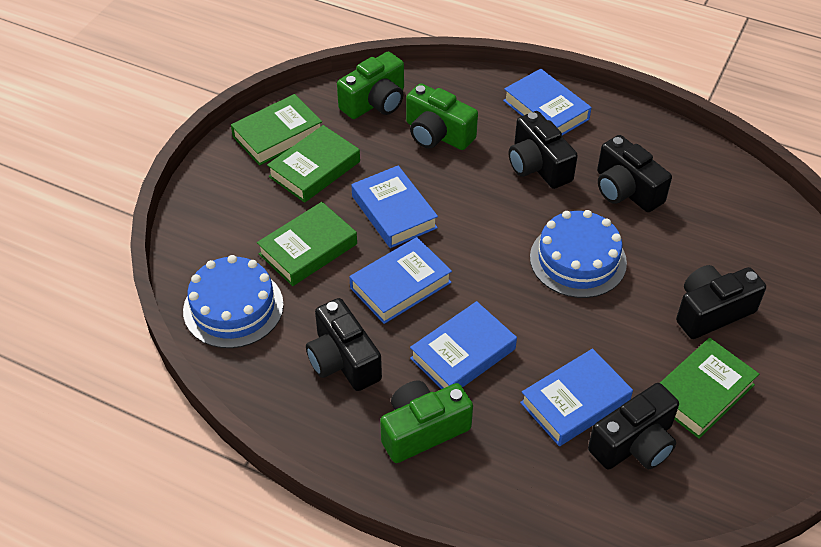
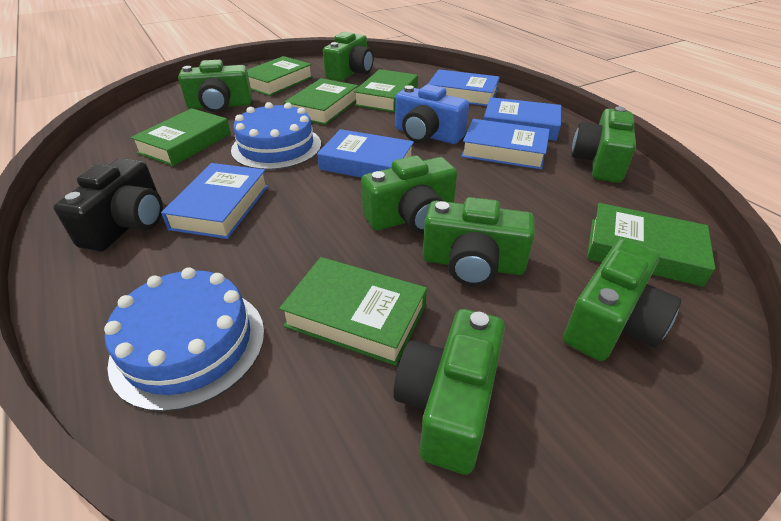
black camera: 5 -> 1
blue camera: 0 -> 1
green book: 4 -> 6
green camera: 3 -> 7

